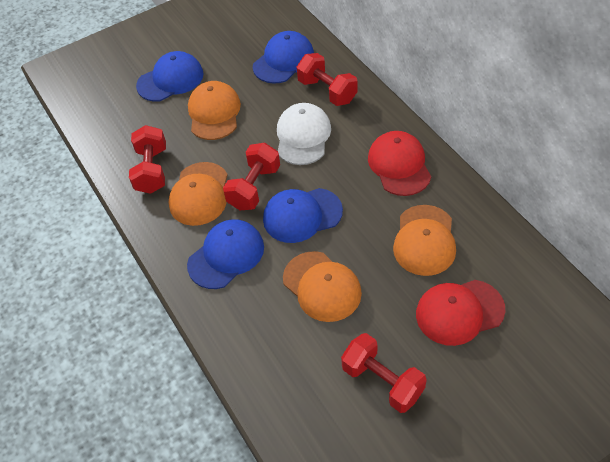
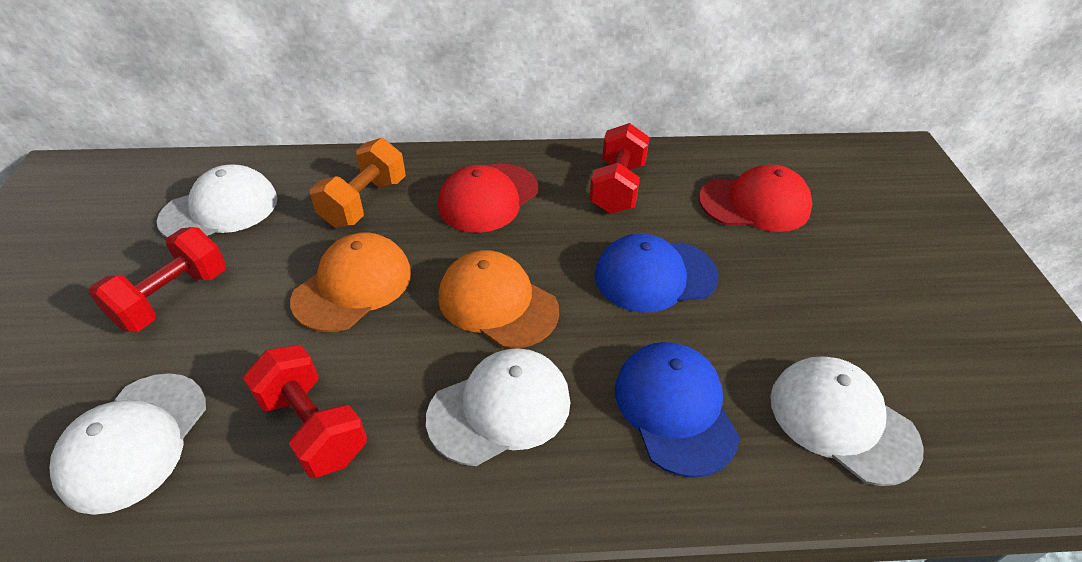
blue cap: 4 -> 2
orange cap: 4 -> 2
orange dumbbell: 0 -> 1
red dumbbell: 4 -> 3
white cap: 1 -> 4

